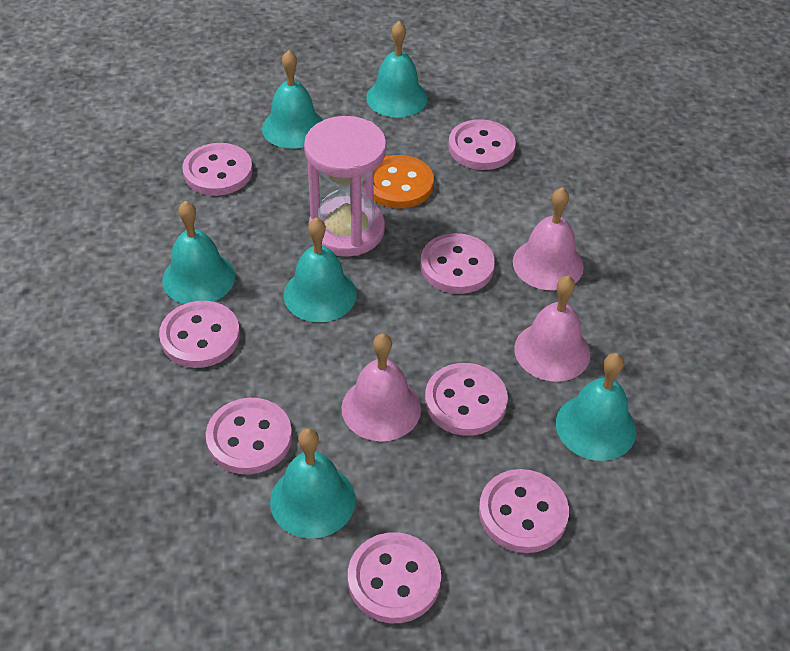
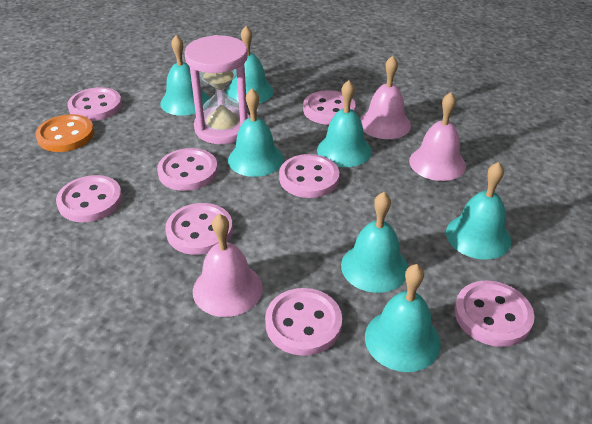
turquoise bell: 6 -> 7

